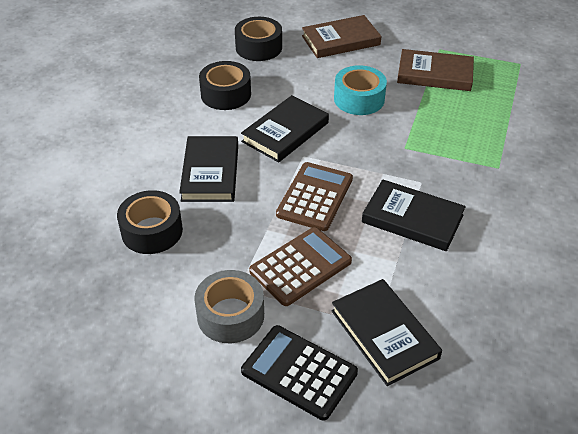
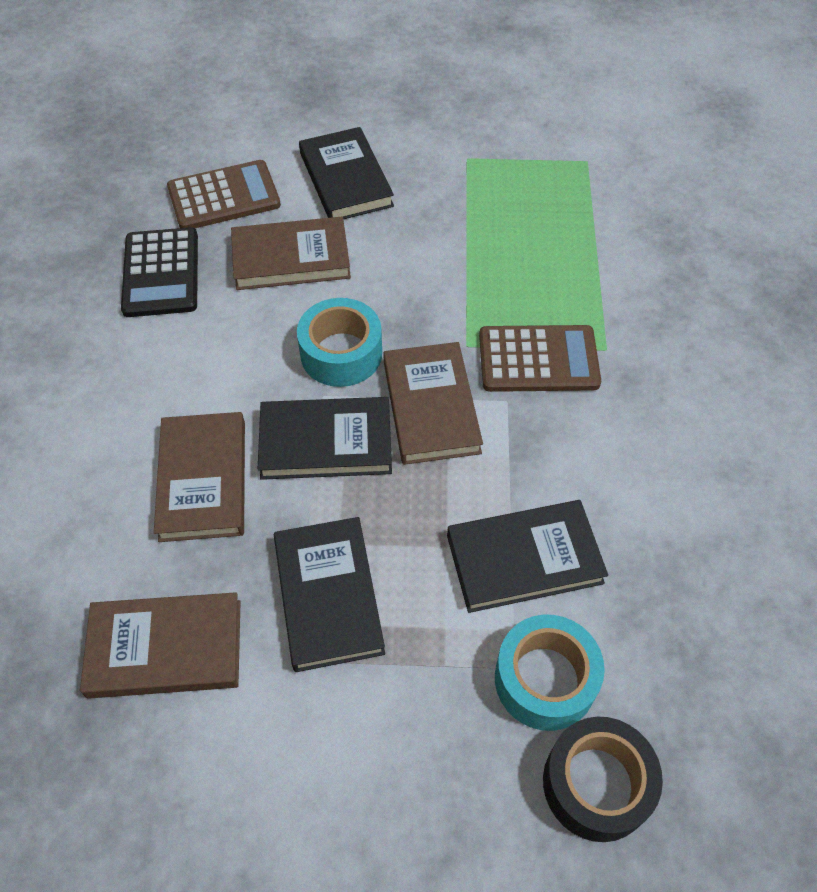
black tape: 3 -> 1
brown book: 2 -> 4
grey tape: 1 -> 0
turquoise tape: 1 -> 2

